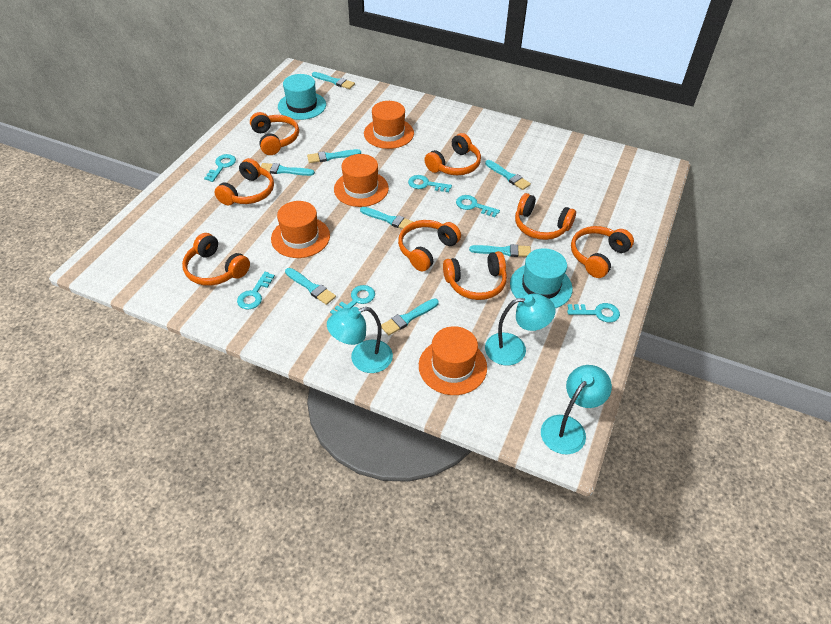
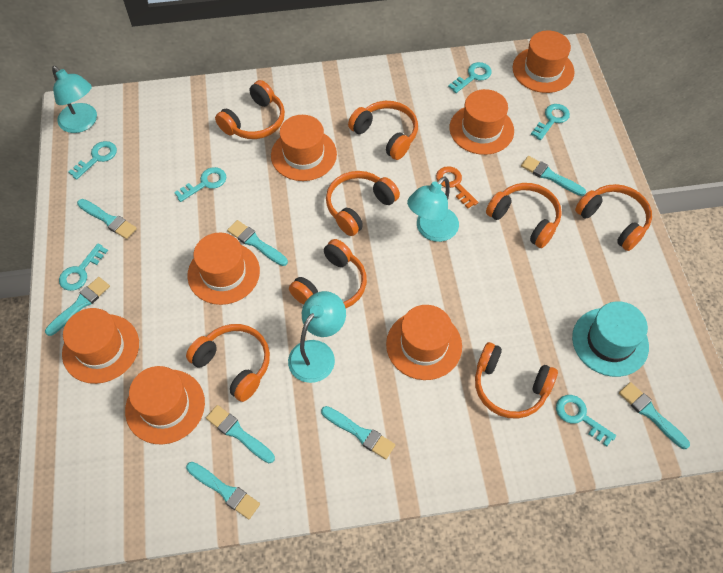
orange hat: 4 -> 7
orange key: 0 -> 1
turquoise hat: 2 -> 1

